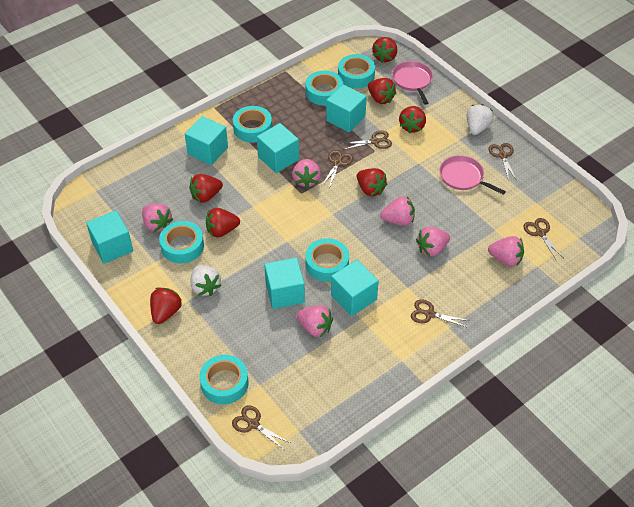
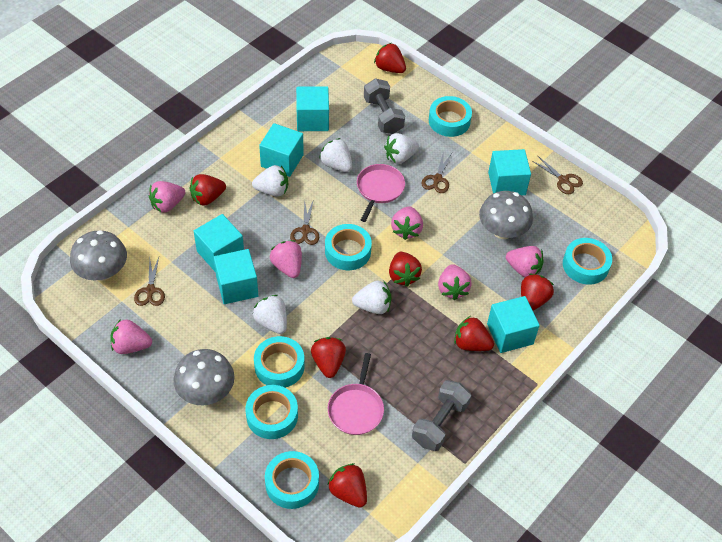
brown scissors: 6 -> 4
grey dumbbell: 0 -> 2
grey mushroom: 0 -> 3
white strawberry: 2 -> 5

